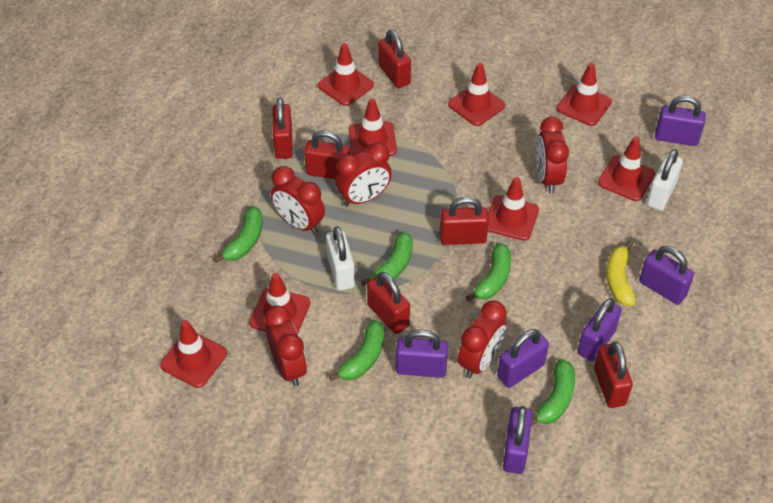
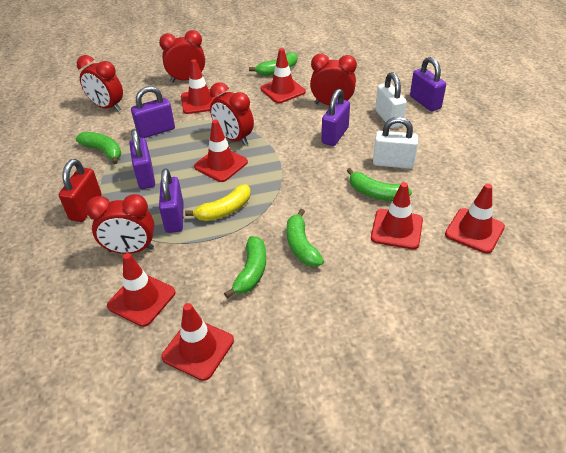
purple padlock: 6 -> 5
red padlock: 6 -> 1
red traffic cone: 8 -> 7

